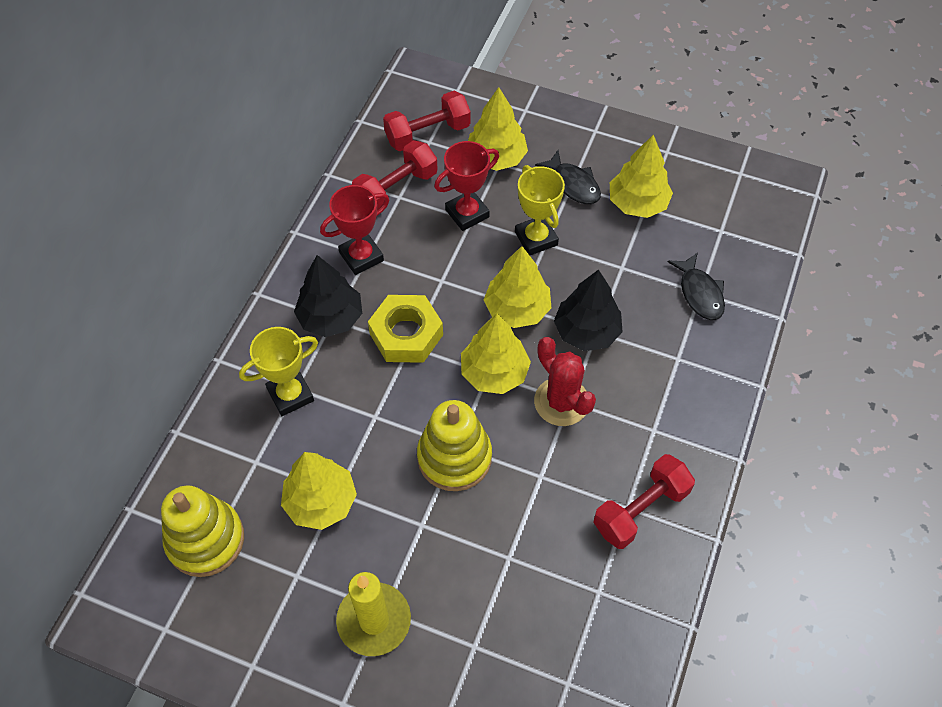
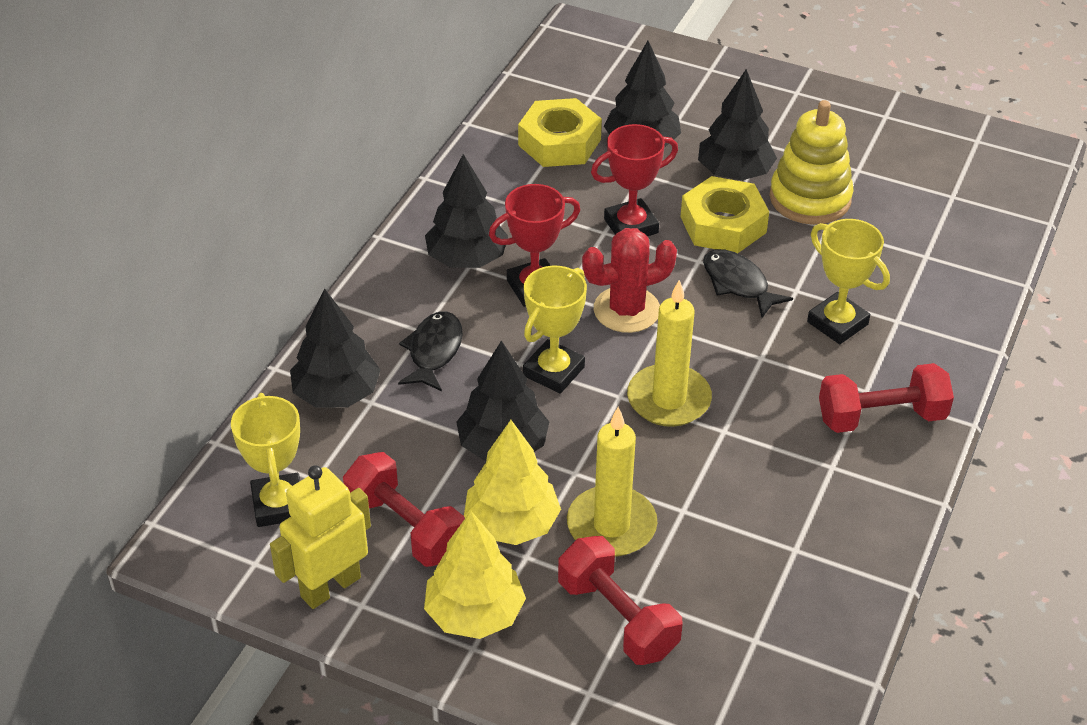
black tree: 2 -> 5
yellow candle: 1 -> 2
yellow nut: 1 -> 2
yellow robot: 0 -> 1
yellow stacking toy: 2 -> 1
yellow tree: 5 -> 2
yellow trophy: 2 -> 3

